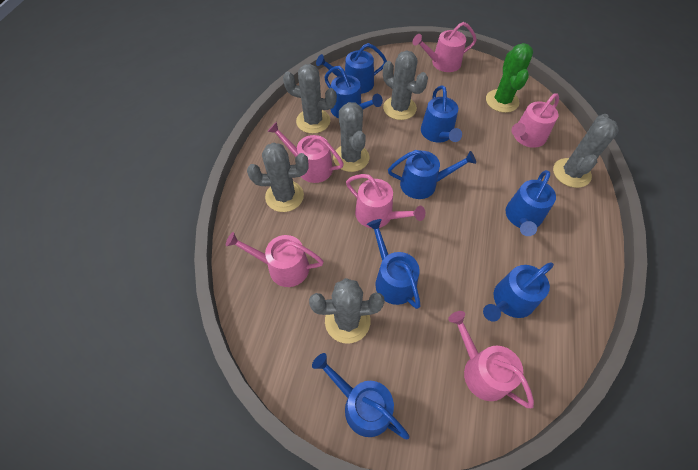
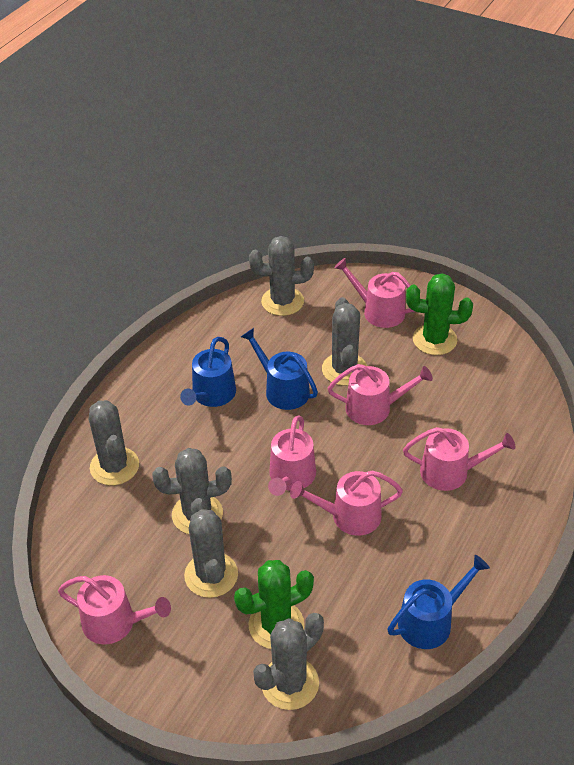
blue watering can: 8 -> 3
green cactus: 1 -> 2

